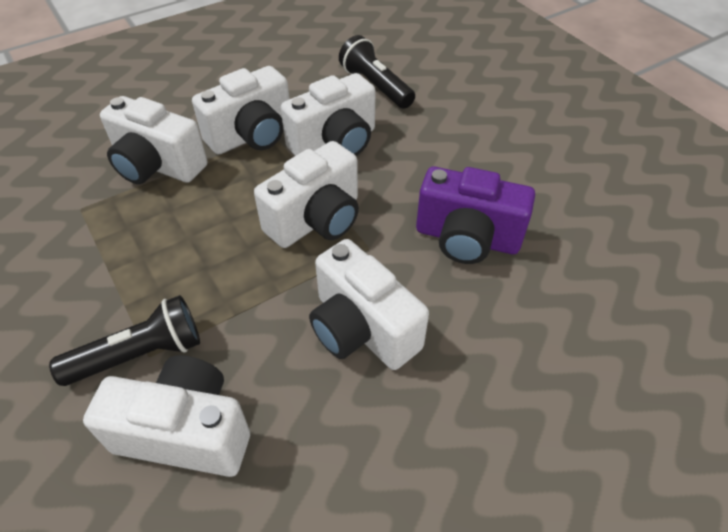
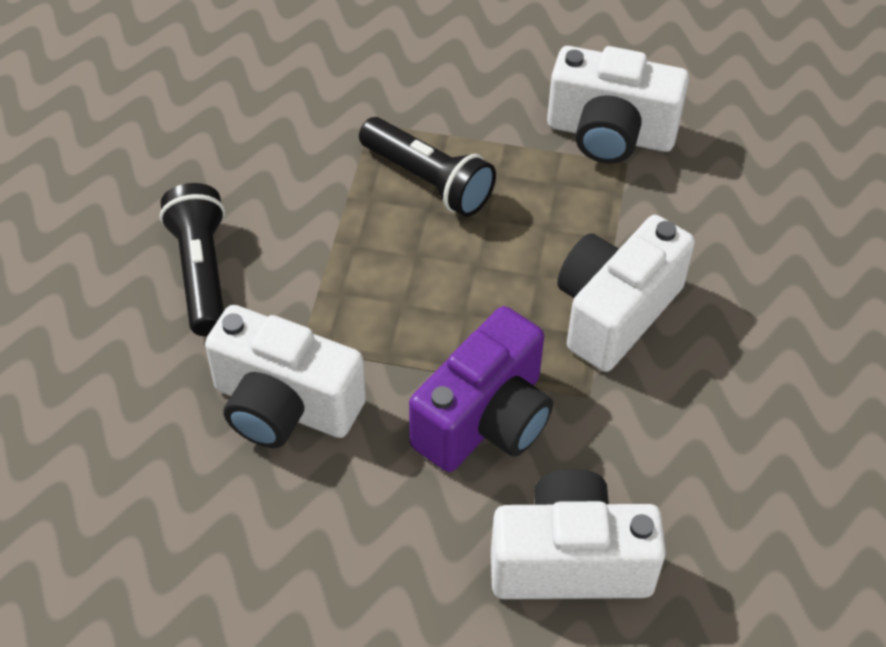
white camera: 6 -> 4

